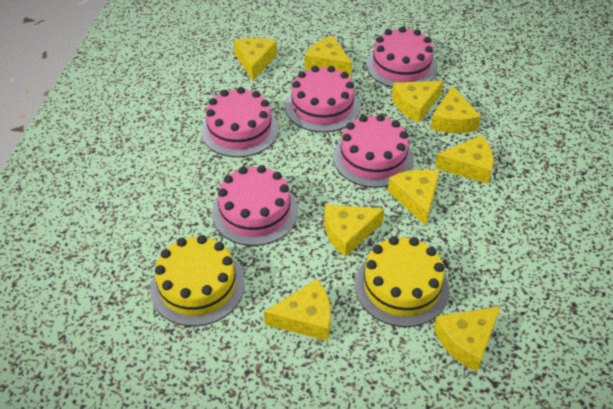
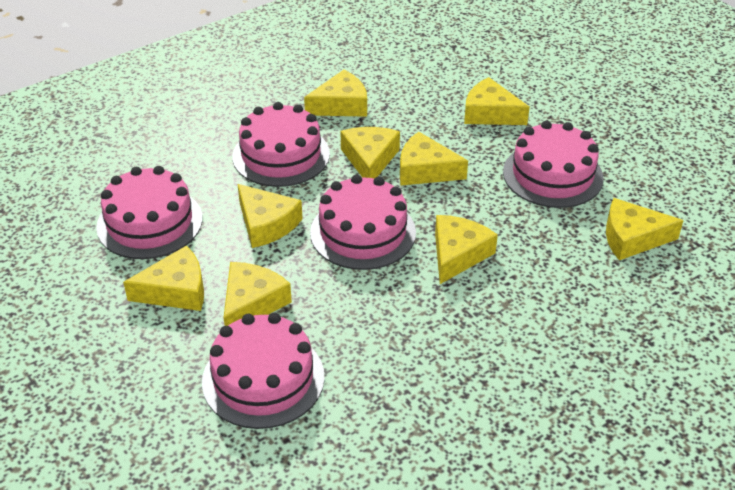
yellow cake: 2 -> 0

